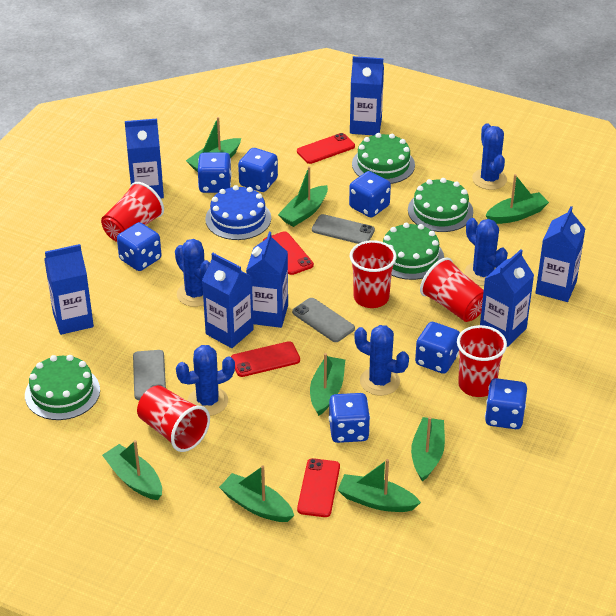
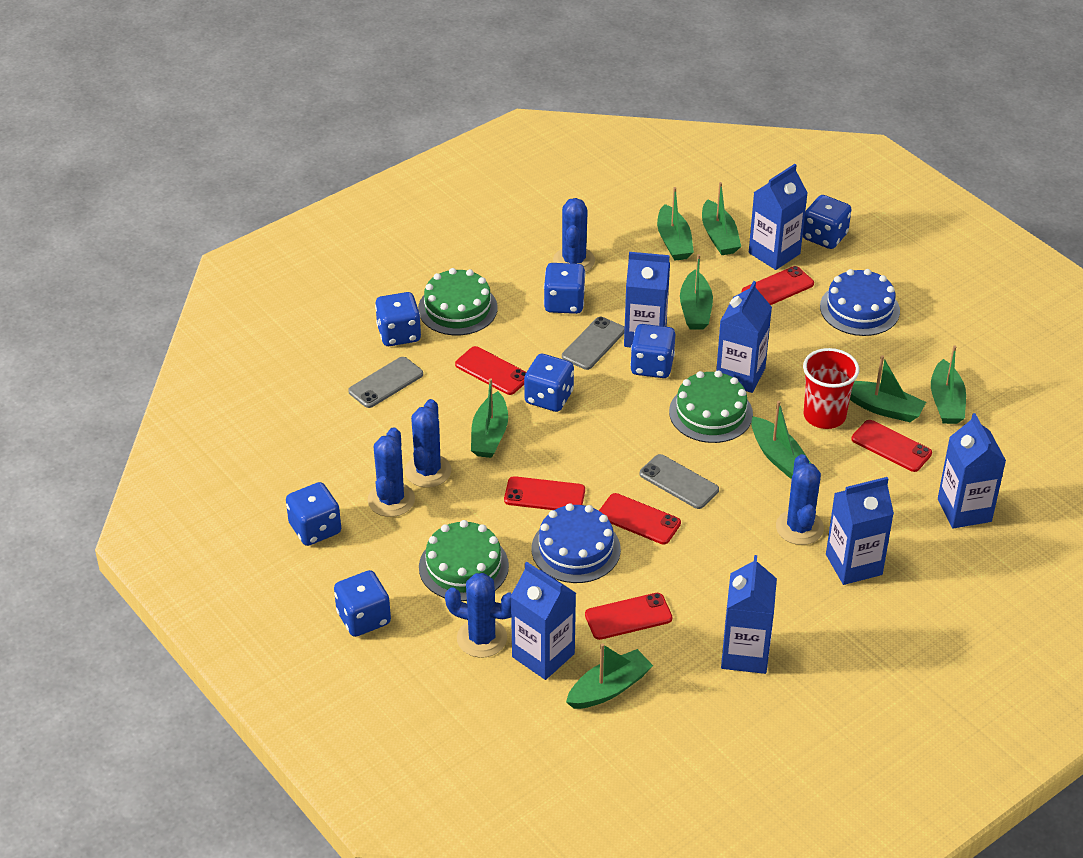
blue cake: 1 -> 2
green cake: 4 -> 3
red cup: 5 -> 1
red phone: 4 -> 6

